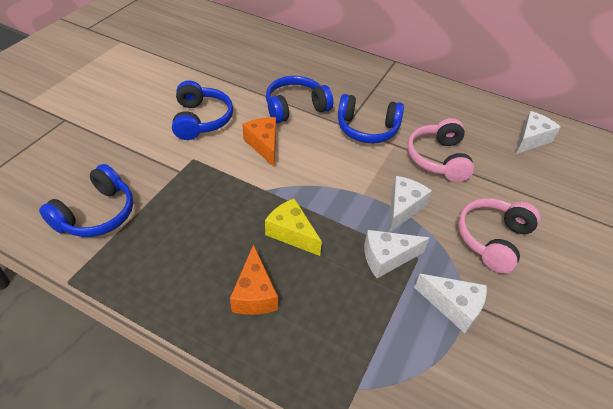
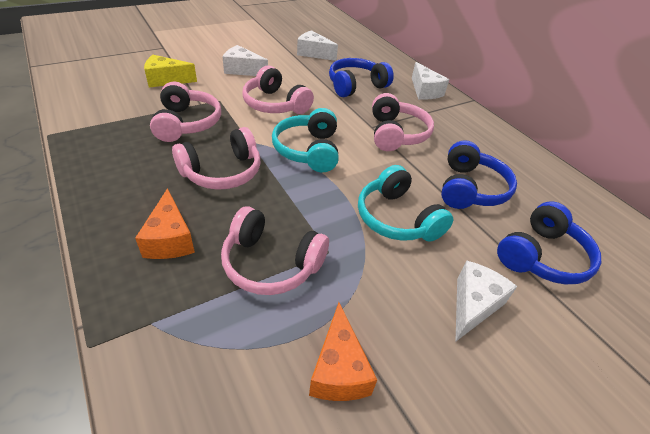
blue headphones: 4 -> 3
pink headphones: 2 -> 5
turquoise headphones: 0 -> 2

